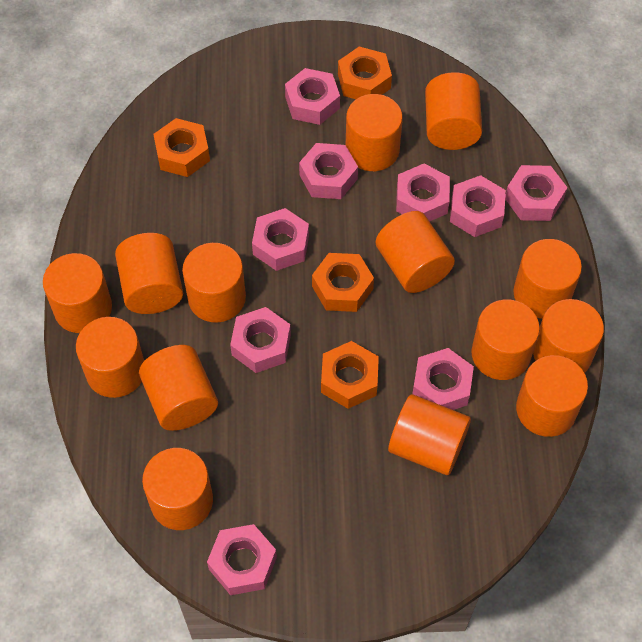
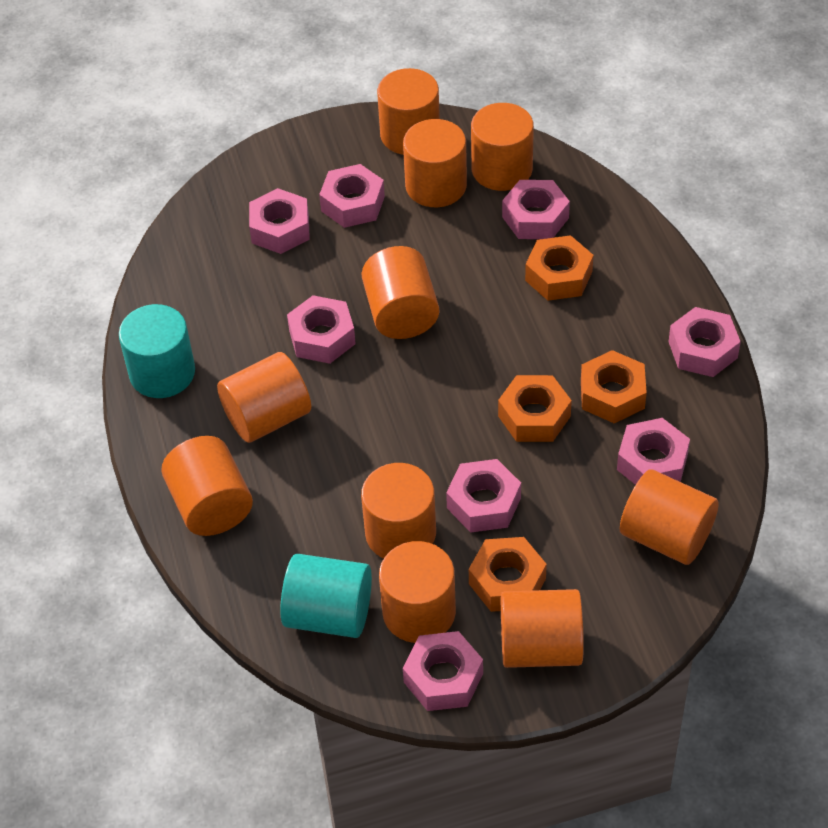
orange cylinder: 14 -> 10
pink nut: 9 -> 8
turquoise cylinder: 0 -> 2

